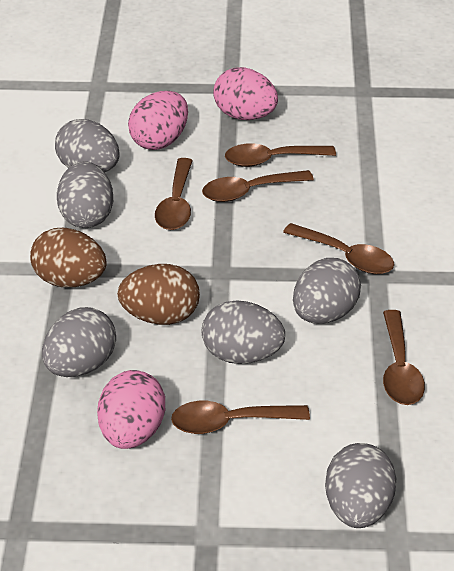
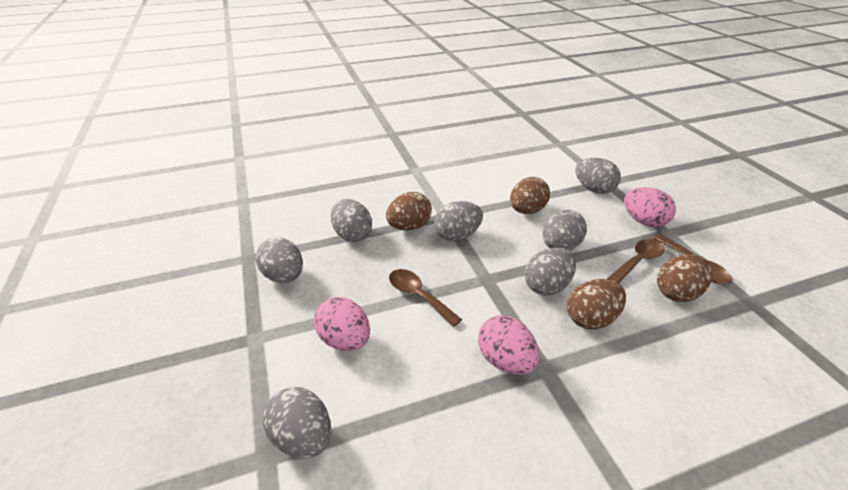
brown egg: 2 -> 4
brown spoon: 6 -> 3
grey egg: 6 -> 7

